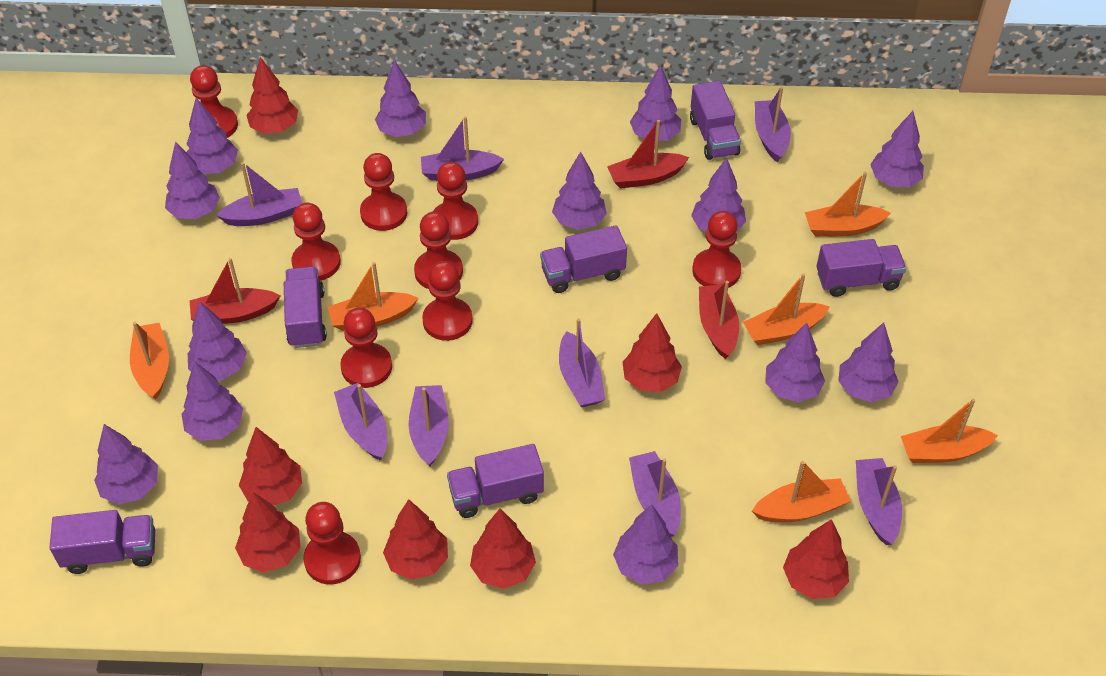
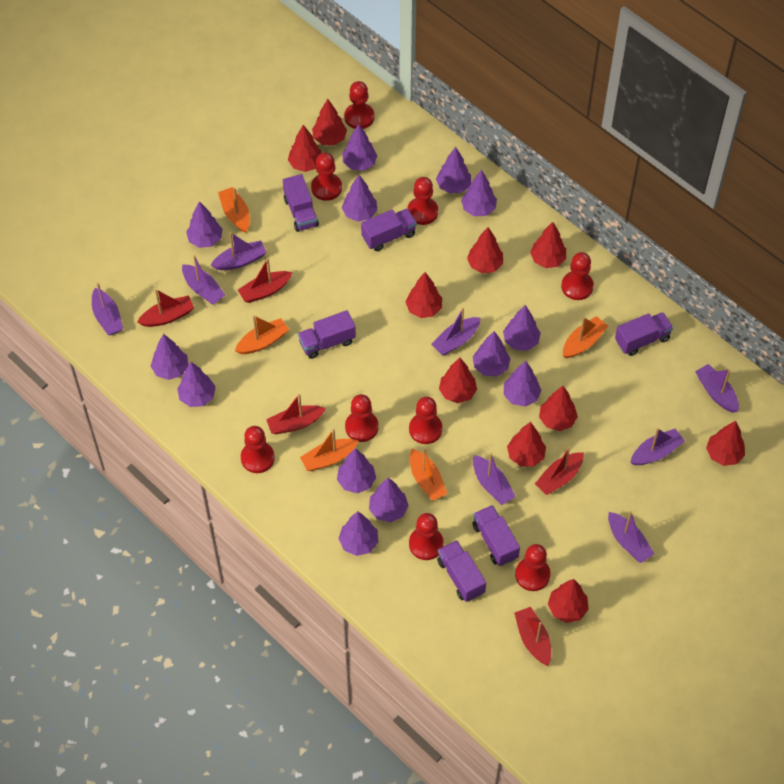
orange boat: 6 -> 5
red boat: 3 -> 5
red tree: 7 -> 10

